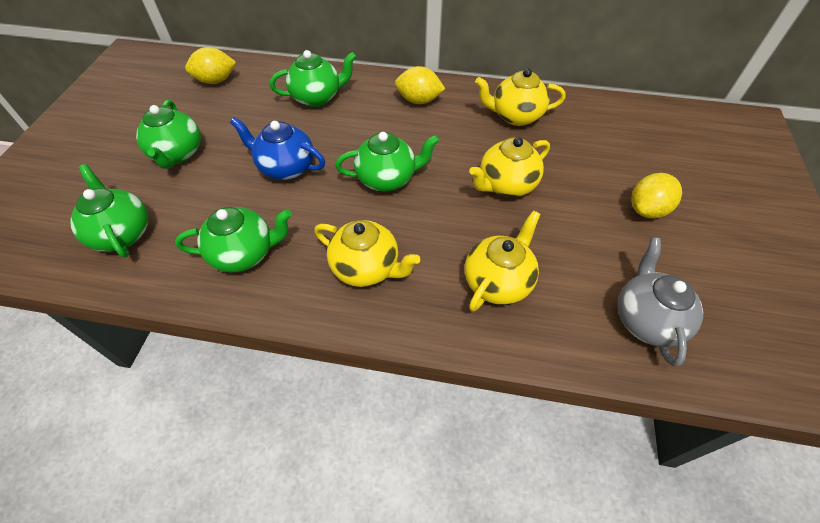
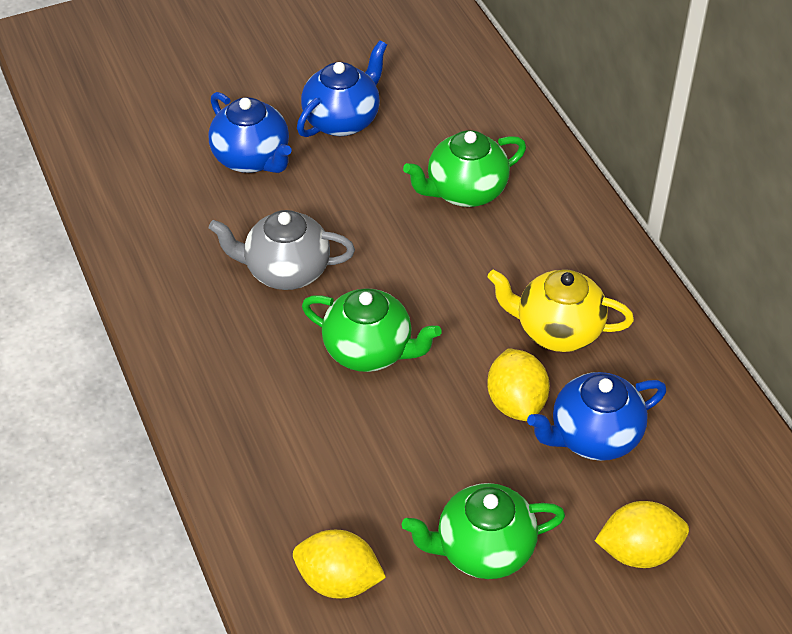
blue teapot: 1 -> 3
green teapot: 5 -> 3
yellow teapot: 4 -> 1

